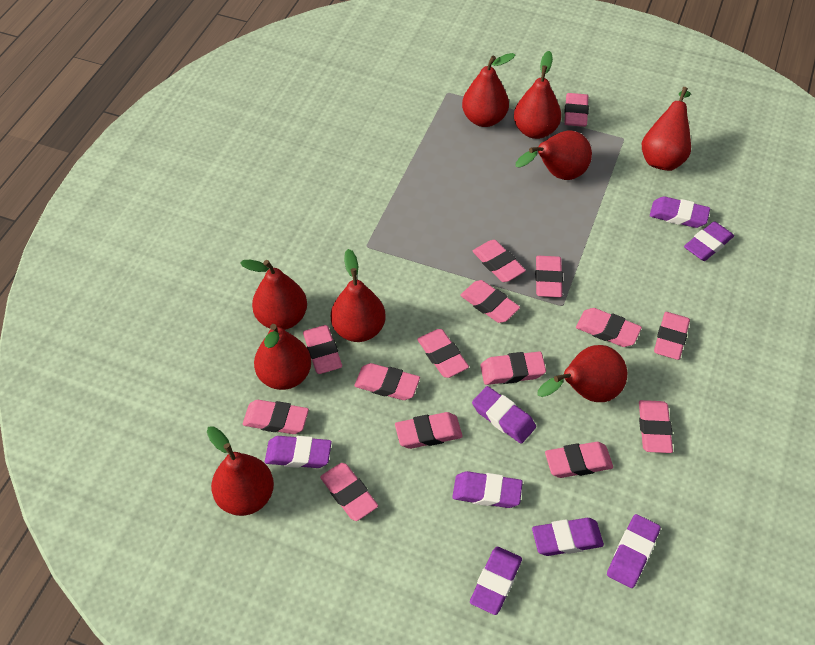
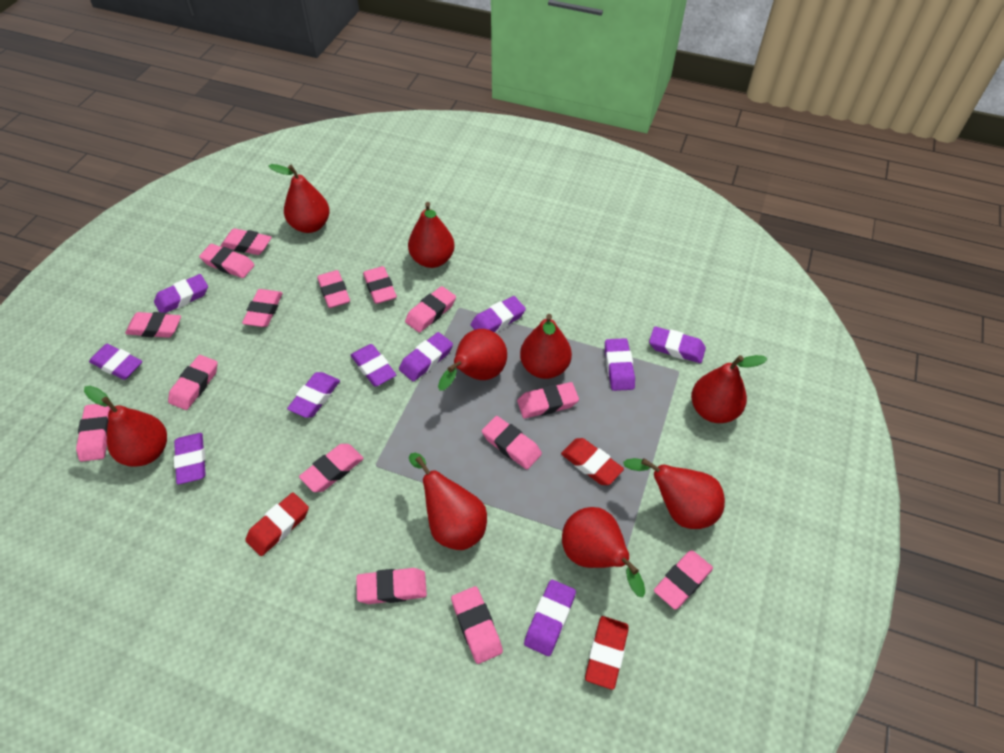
purple eraser: 8 -> 10
red eraser: 0 -> 3

